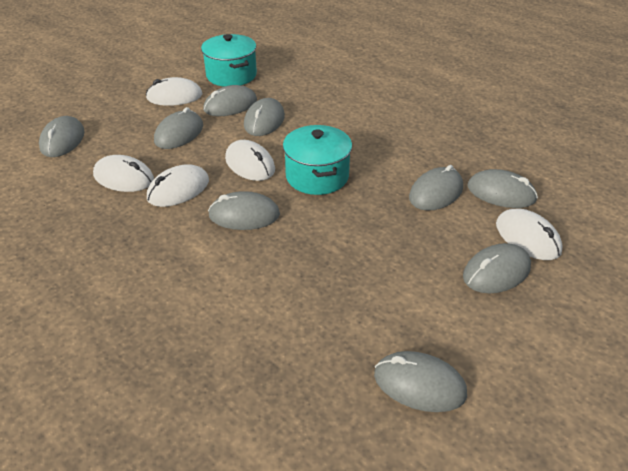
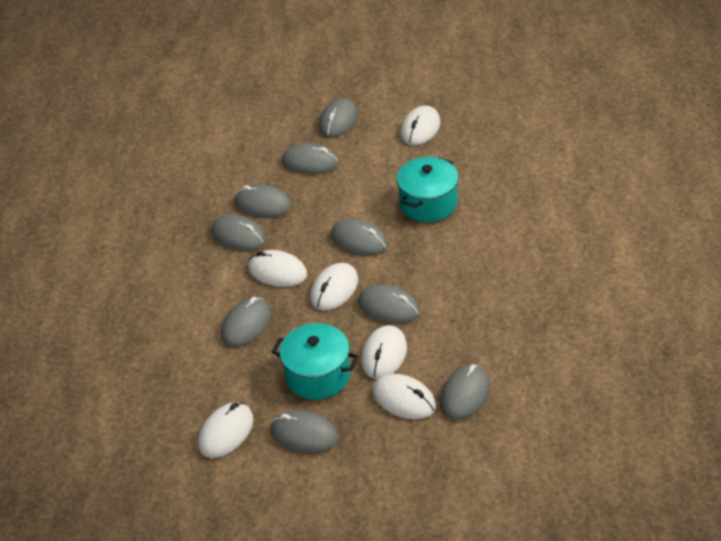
white mouse: 5 -> 6

